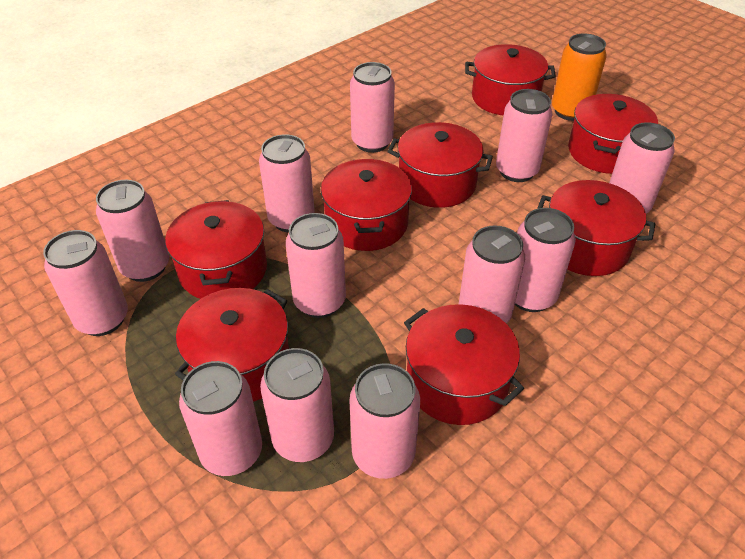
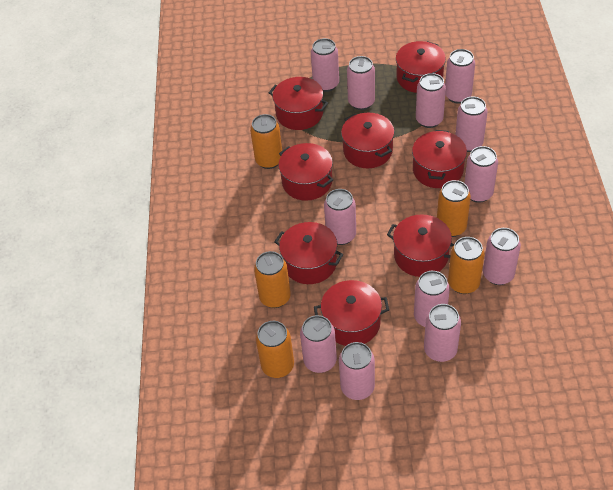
orange can: 1 -> 5

